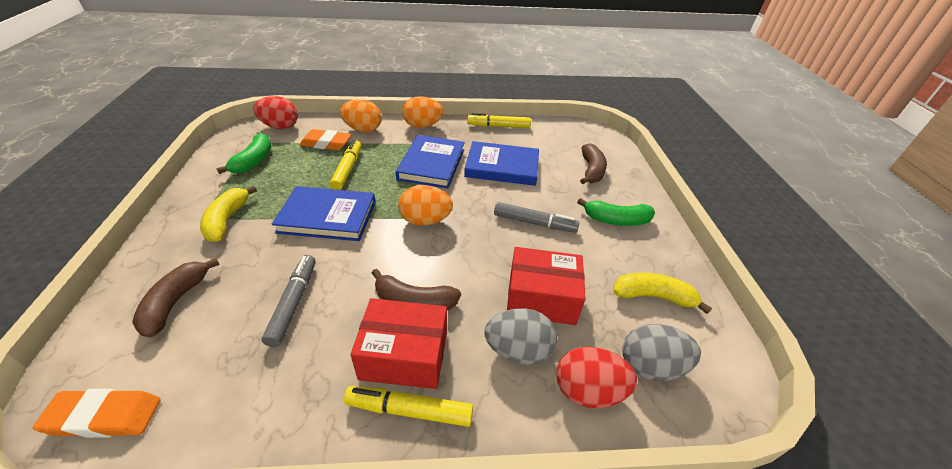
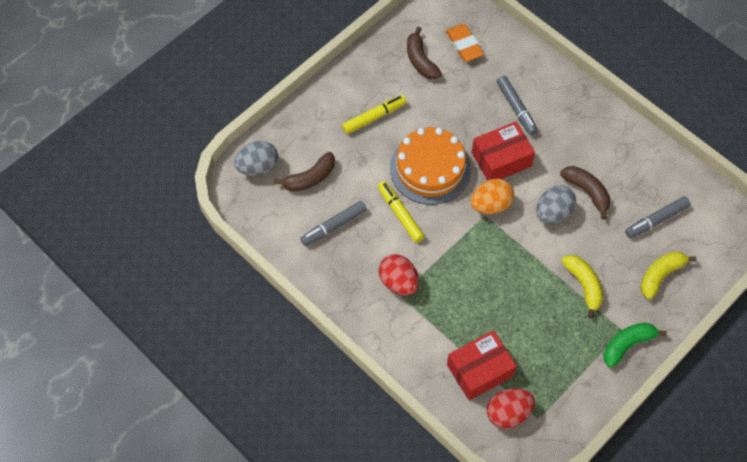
blue book: 3 -> 0
green banana: 2 -> 1
grey marker: 2 -> 3
orange cake: 0 -> 1
orange egg: 3 -> 1
orange eraser: 2 -> 1
yellow marker: 3 -> 2

